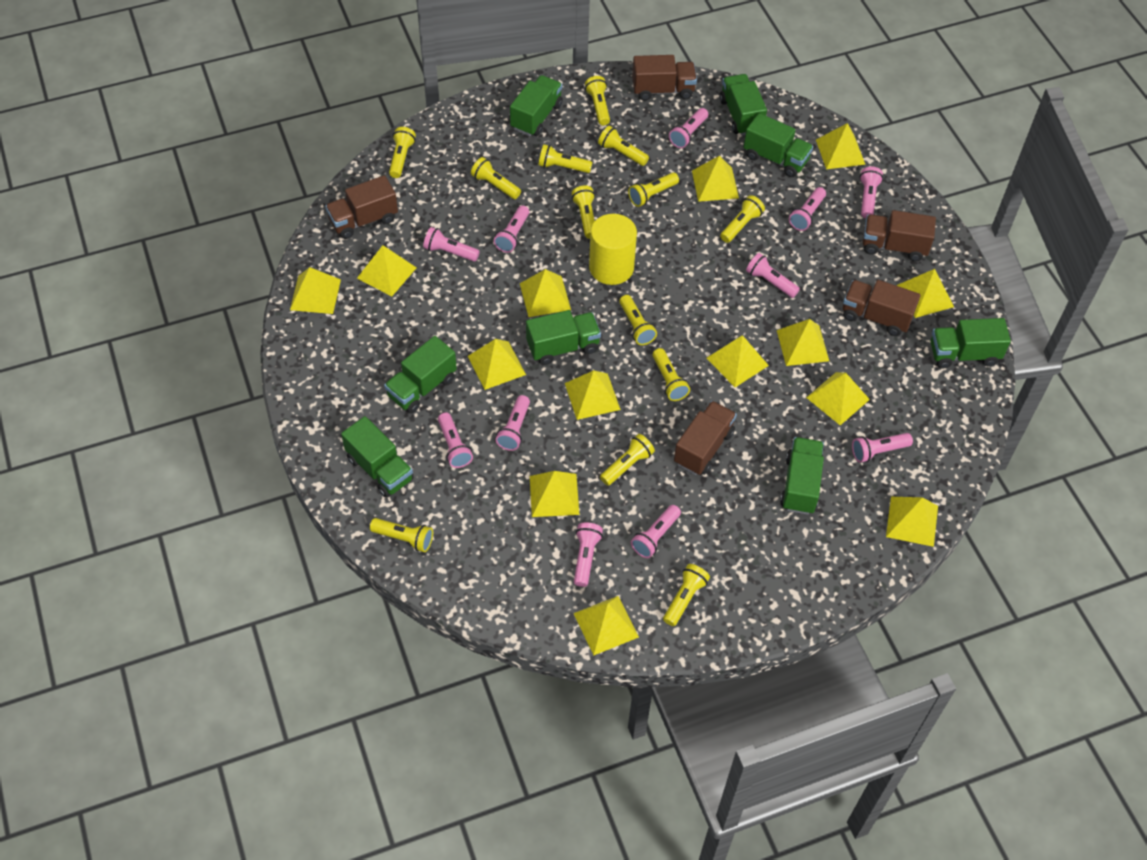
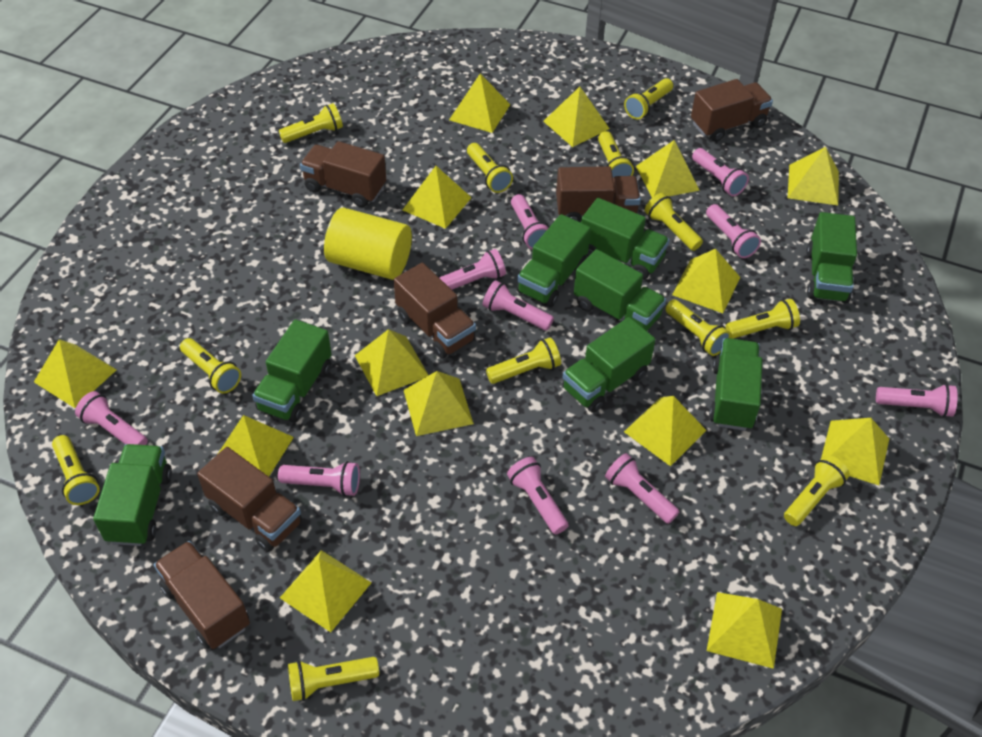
brown truck: 5 -> 6
pink flashlight: 11 -> 10
yellow flashlight: 13 -> 12

